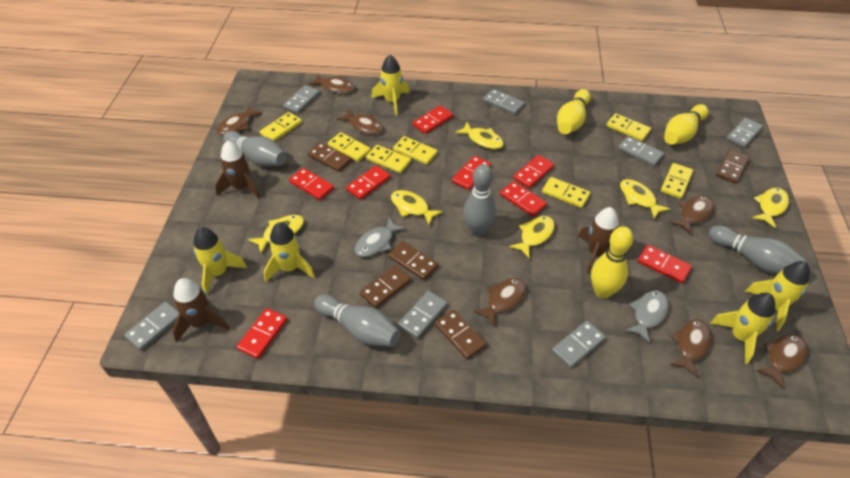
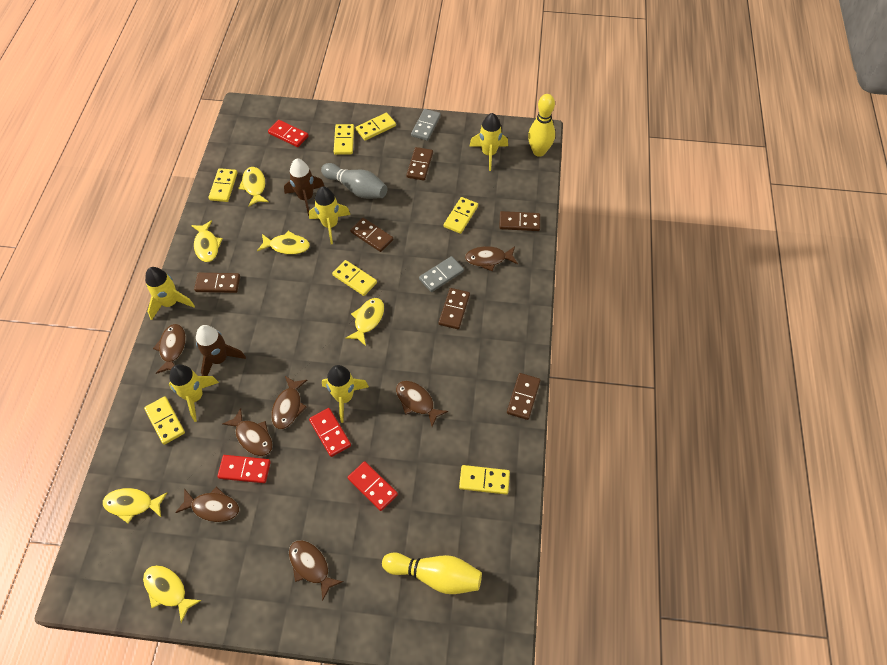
brown domino: 5 -> 6
brown rocket: 3 -> 2
grey bowling pin: 4 -> 1
grey domino: 7 -> 2
grey fish: 2 -> 0
red domino: 8 -> 4
yellow bowling pin: 3 -> 2

